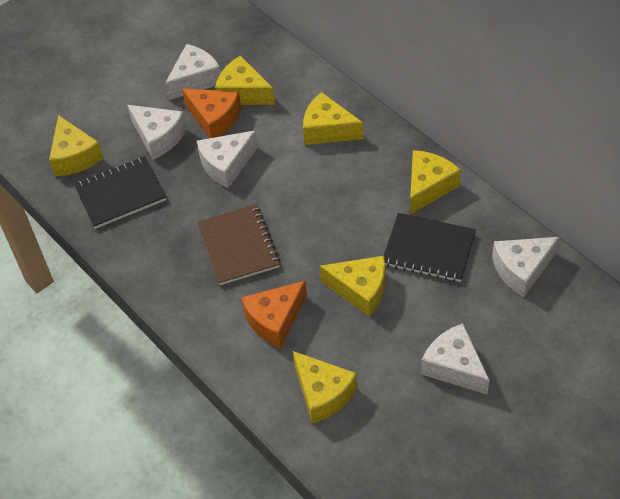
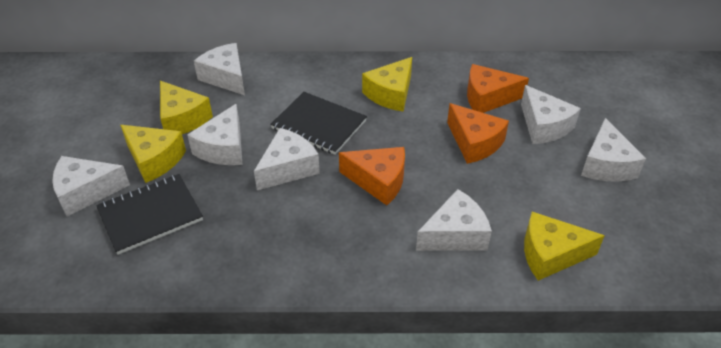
brown notebook: 1 -> 0
orange cheese: 2 -> 3
white cheese: 5 -> 7
yellow cheese: 6 -> 4

